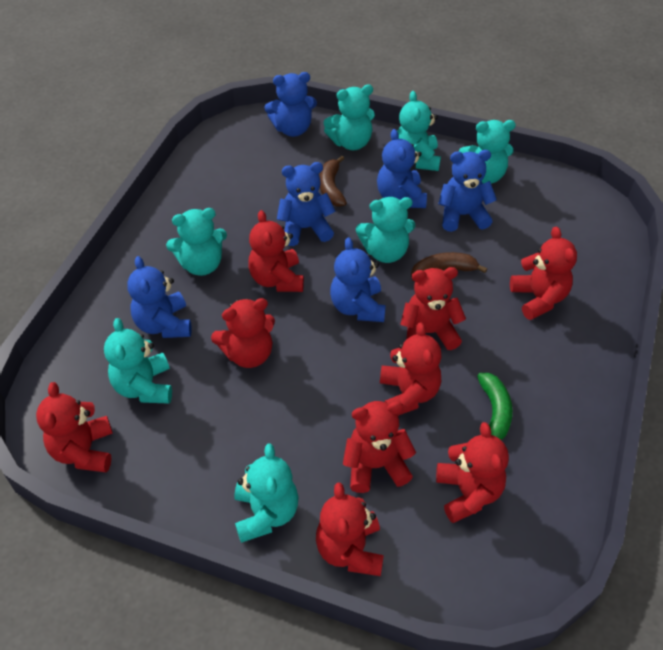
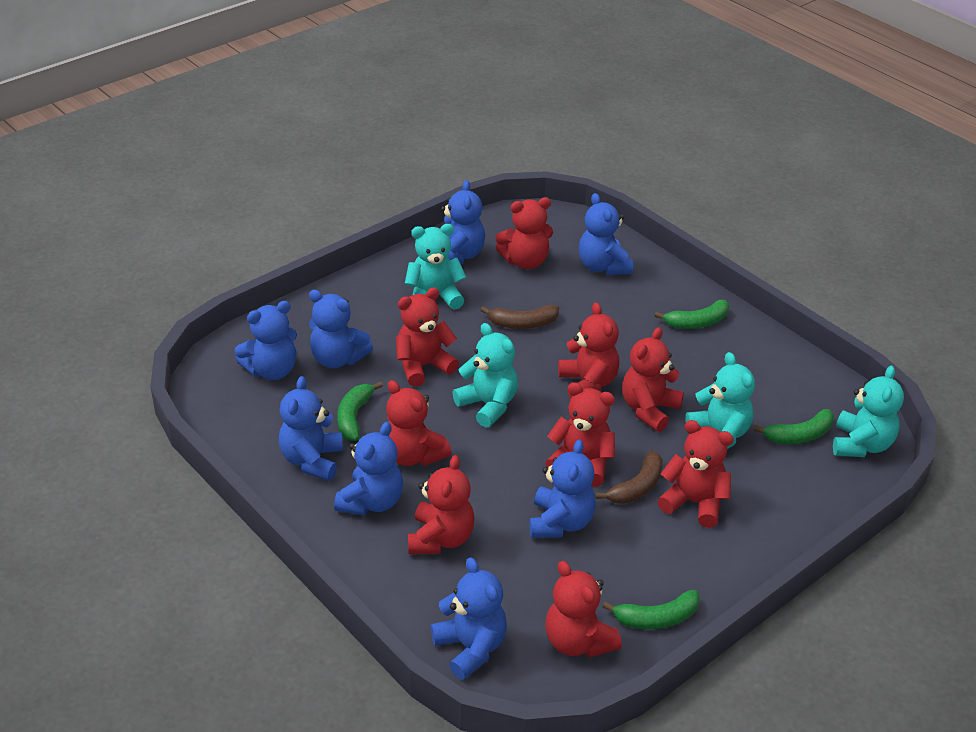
blue teddy bear: 6 -> 8
green banana: 1 -> 4
turquoise teddy bear: 7 -> 4

